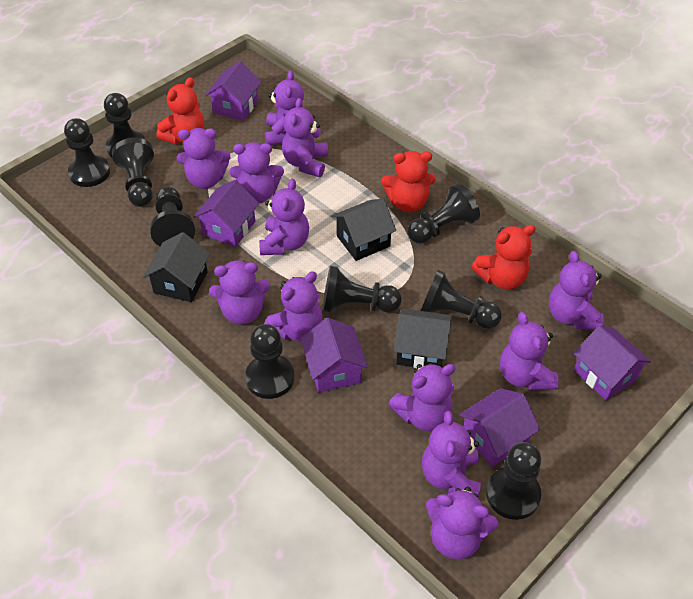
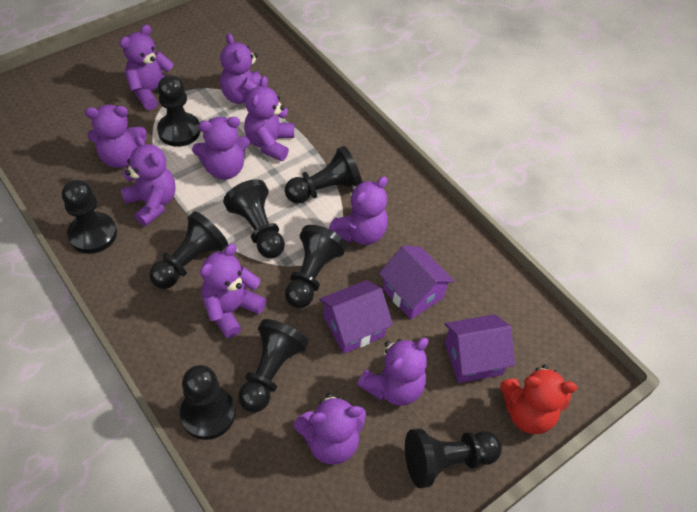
black house: 3 -> 0
purple house: 5 -> 3
purple teddy bear: 12 -> 10
red teddy bear: 3 -> 1

